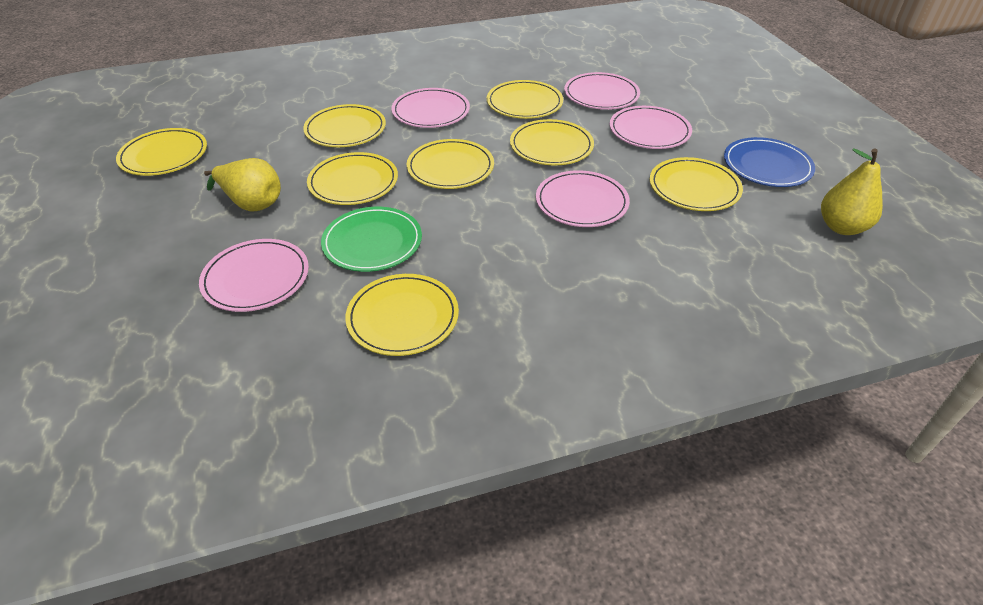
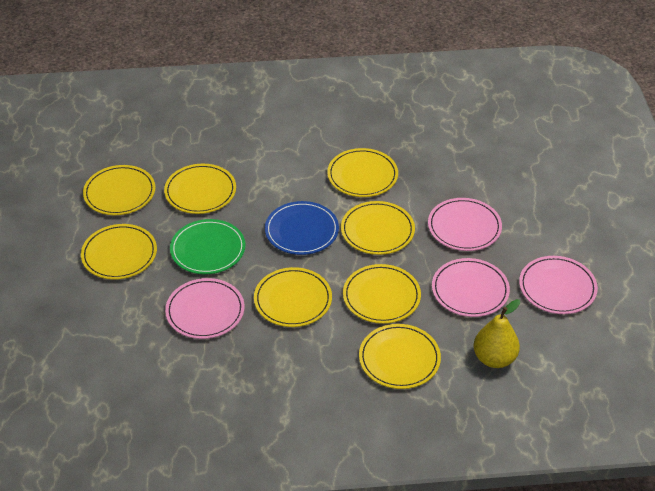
pink plate: 5 -> 4
yellow pear: 2 -> 1

